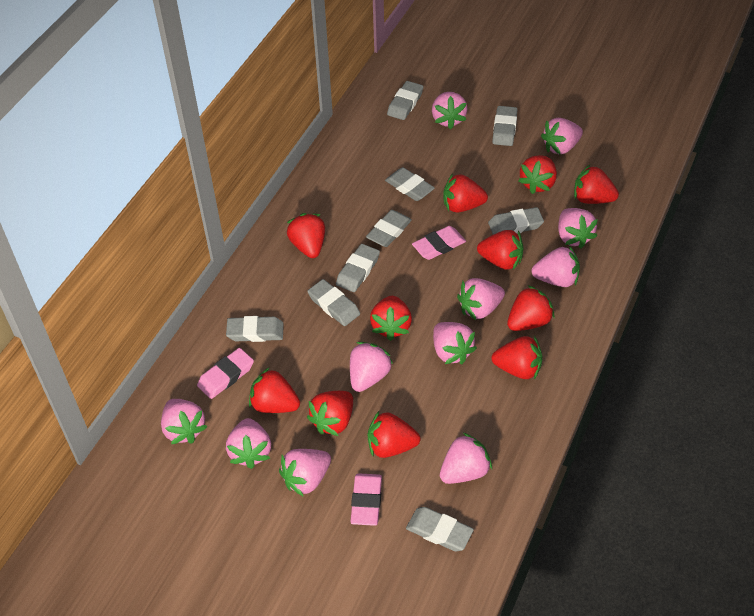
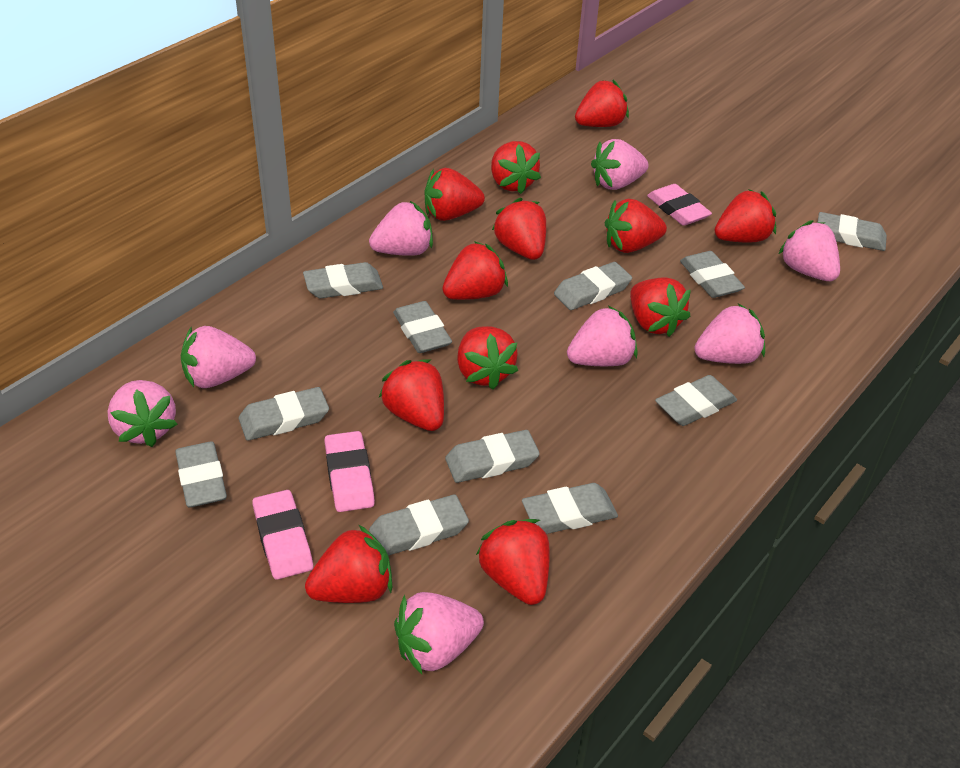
grey eraser: 9 -> 11
pink strawberry: 11 -> 8
red strawberry: 11 -> 12

